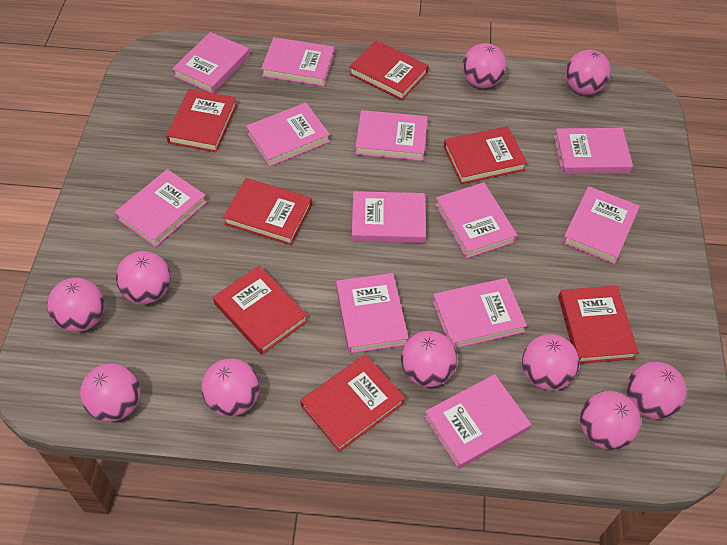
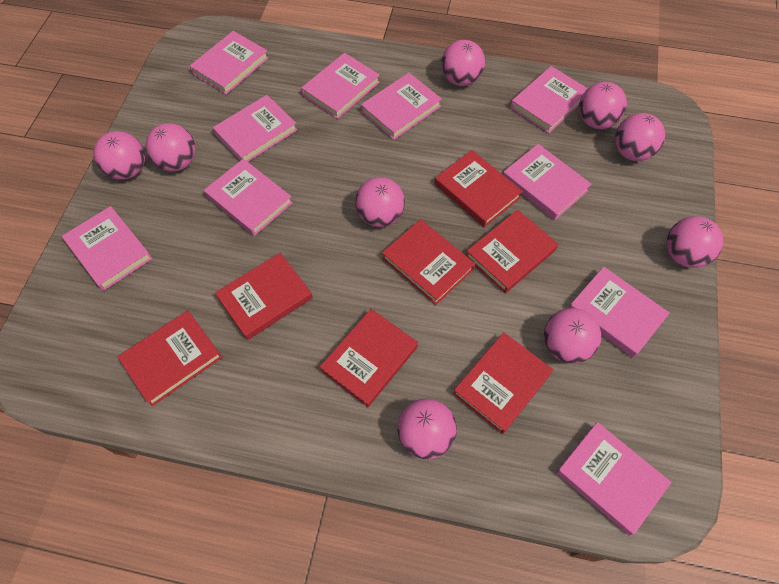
pink ball: 10 -> 9
pink book: 12 -> 10

